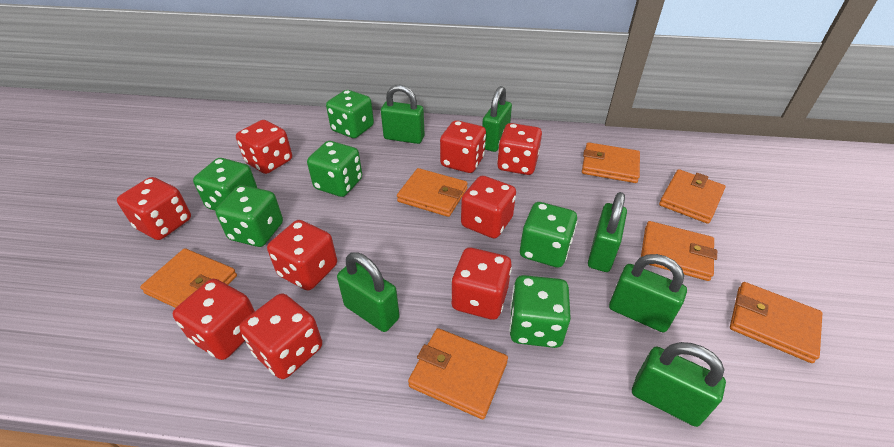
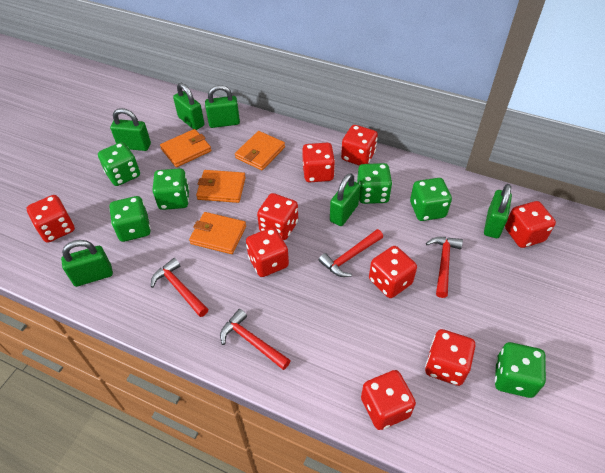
orange wallet: 7 -> 4
red hammer: 0 -> 4

